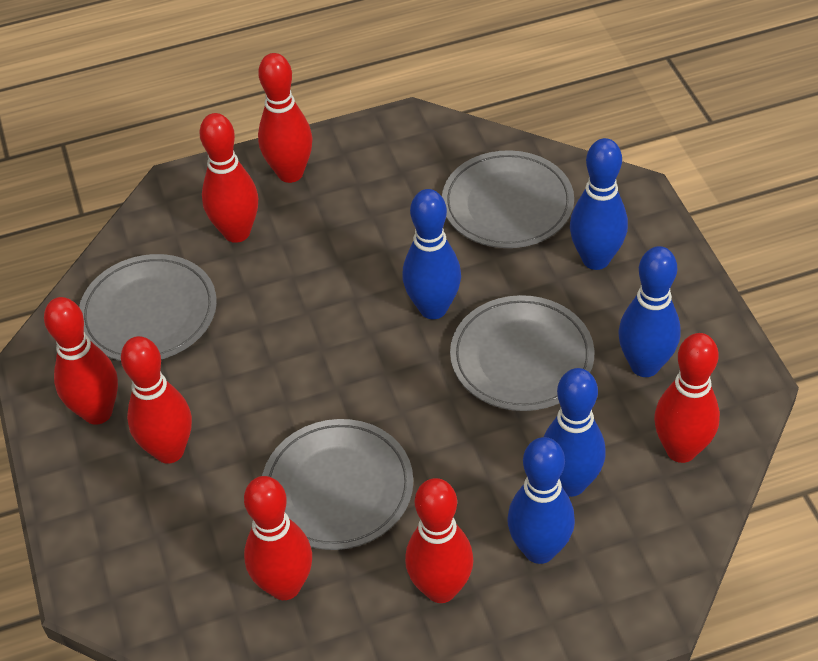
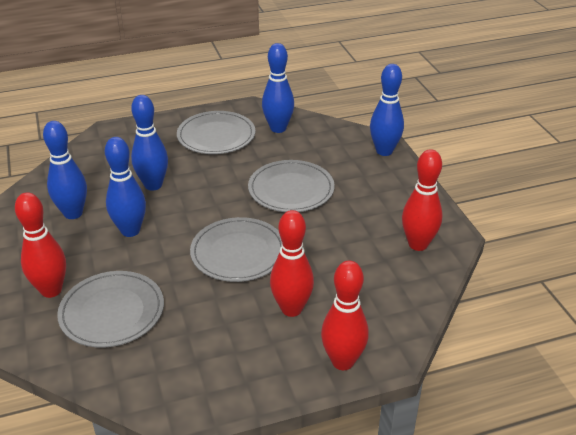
red bowling pin: 7 -> 4

